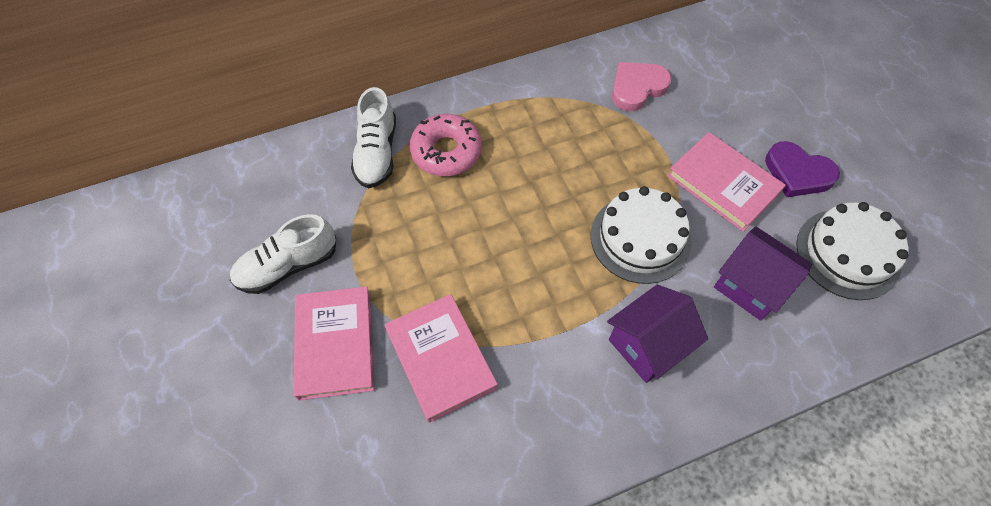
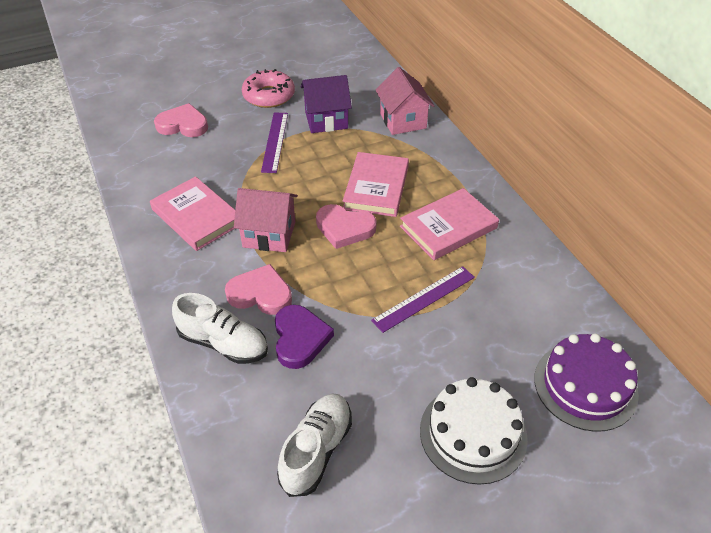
pink heart: 1 -> 3
pink house: 0 -> 2
purple cake: 0 -> 1
purple house: 2 -> 1
purple ruler: 0 -> 2
white cake: 2 -> 1

